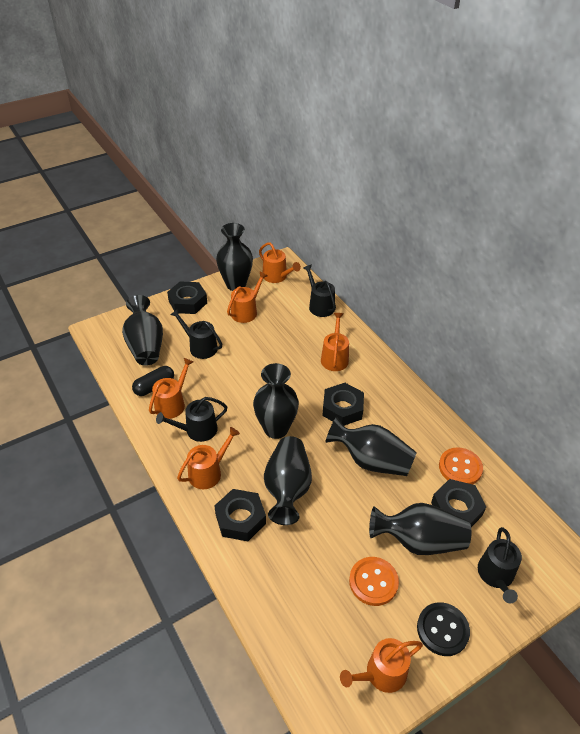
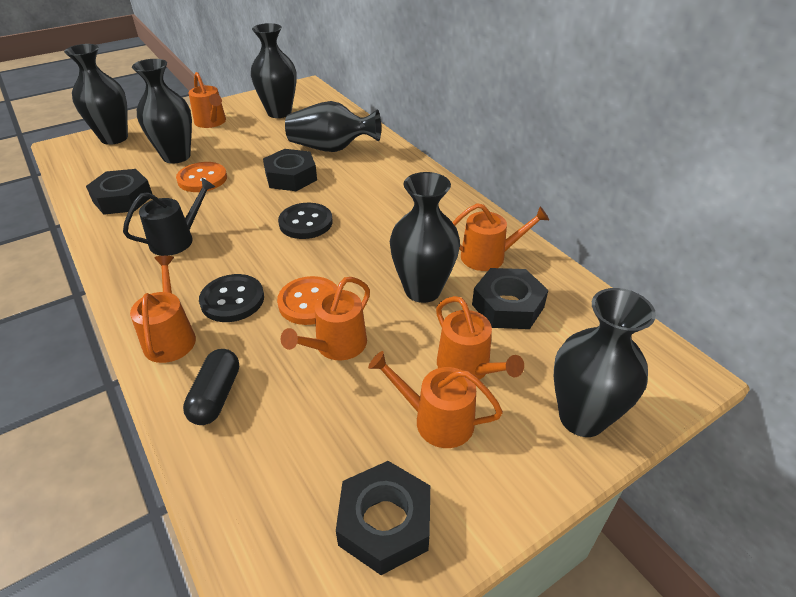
black button: 1 -> 2
black watering can: 4 -> 1

